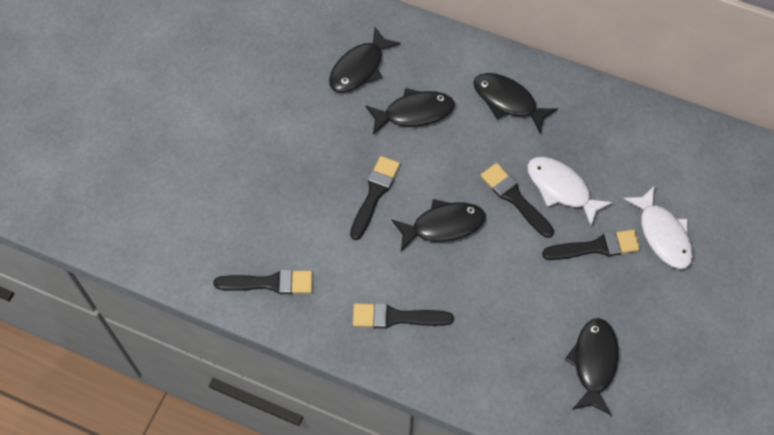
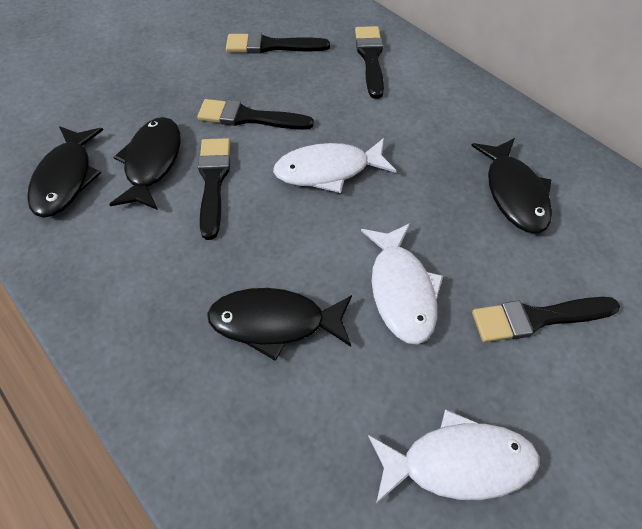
black fish: 5 -> 4
white fish: 2 -> 3

